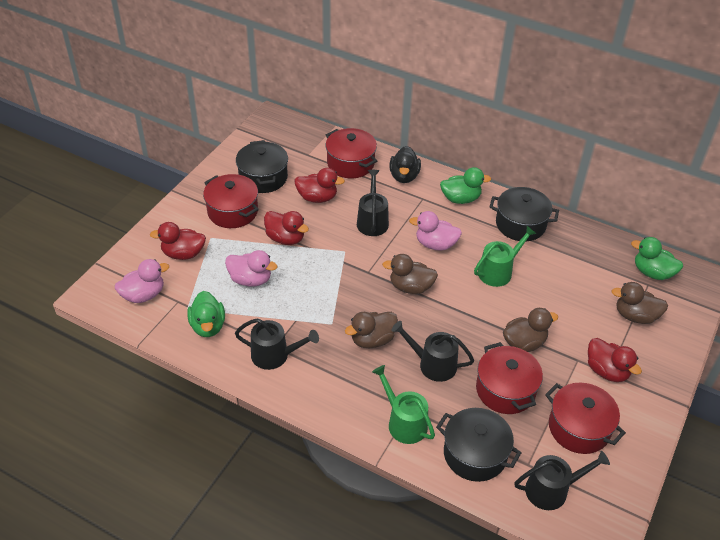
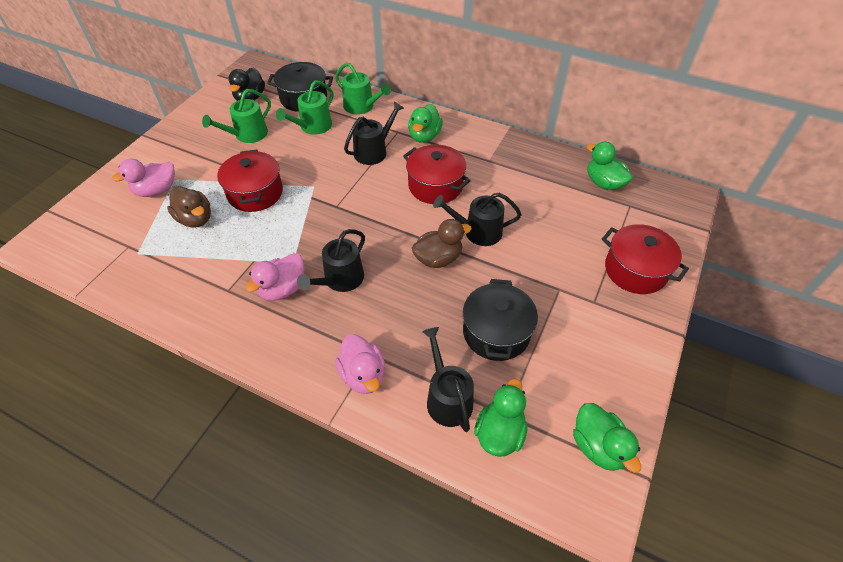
black pot: 3 -> 2
brown duck: 4 -> 2
green duck: 3 -> 4
green watering can: 2 -> 3
red duck: 4 -> 0
red pot: 4 -> 3

